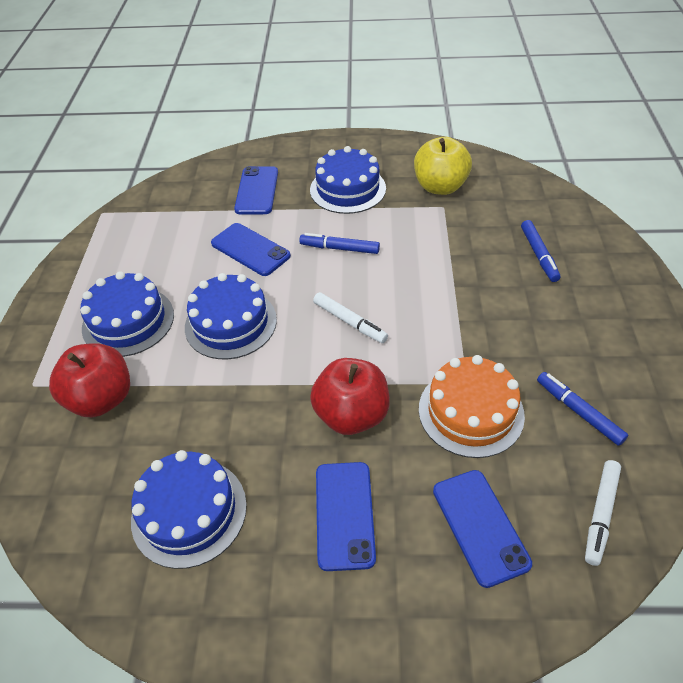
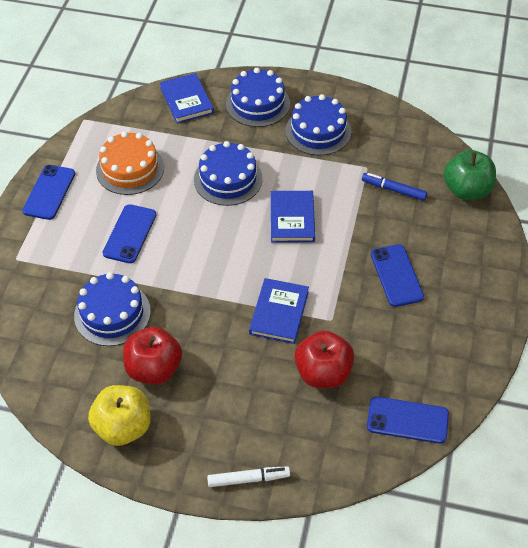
blue book: 0 -> 3
blue marker: 3 -> 1
green apple: 0 -> 1
white marker: 2 -> 1

